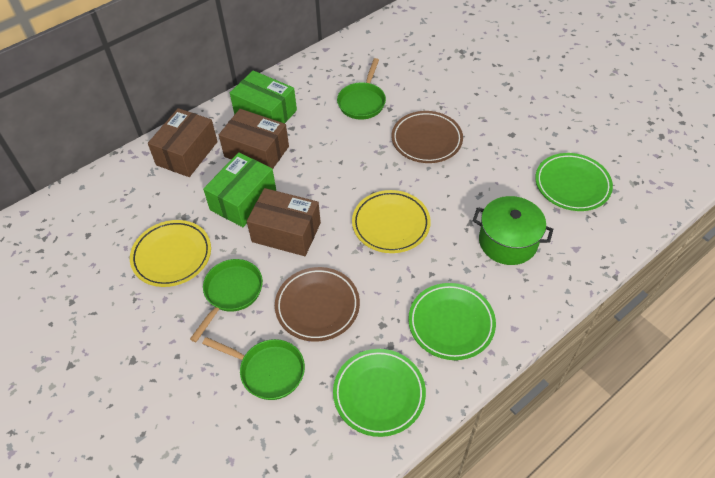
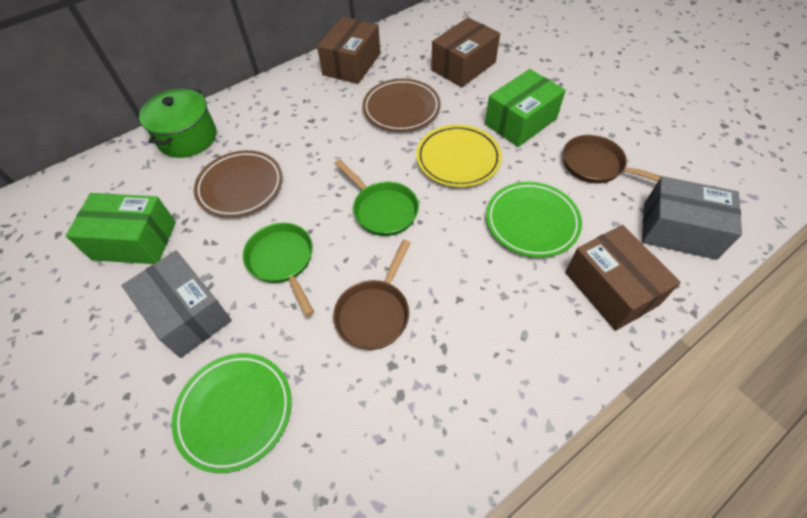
brown pan: 0 -> 2
green pan: 3 -> 2
green plate: 3 -> 2
grey box: 0 -> 2
yellow plate: 2 -> 1

